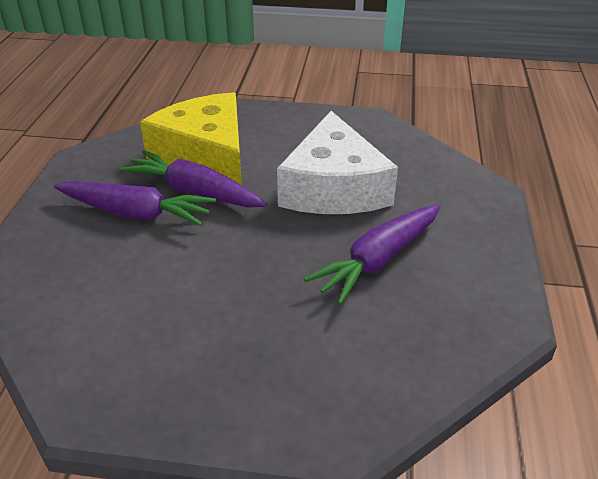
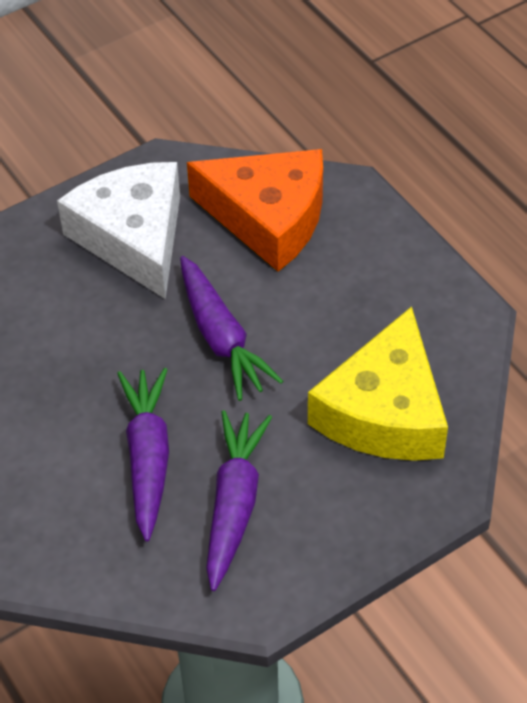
orange cheese: 0 -> 1

